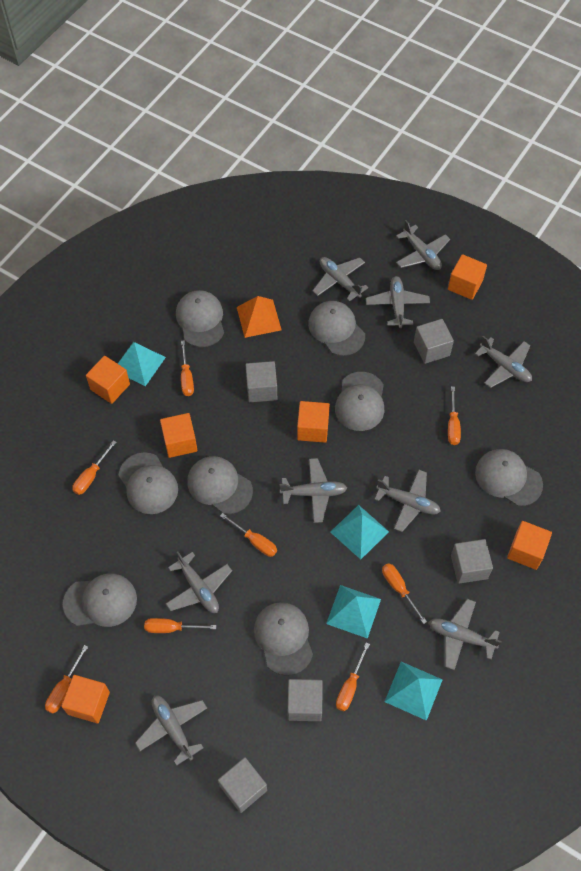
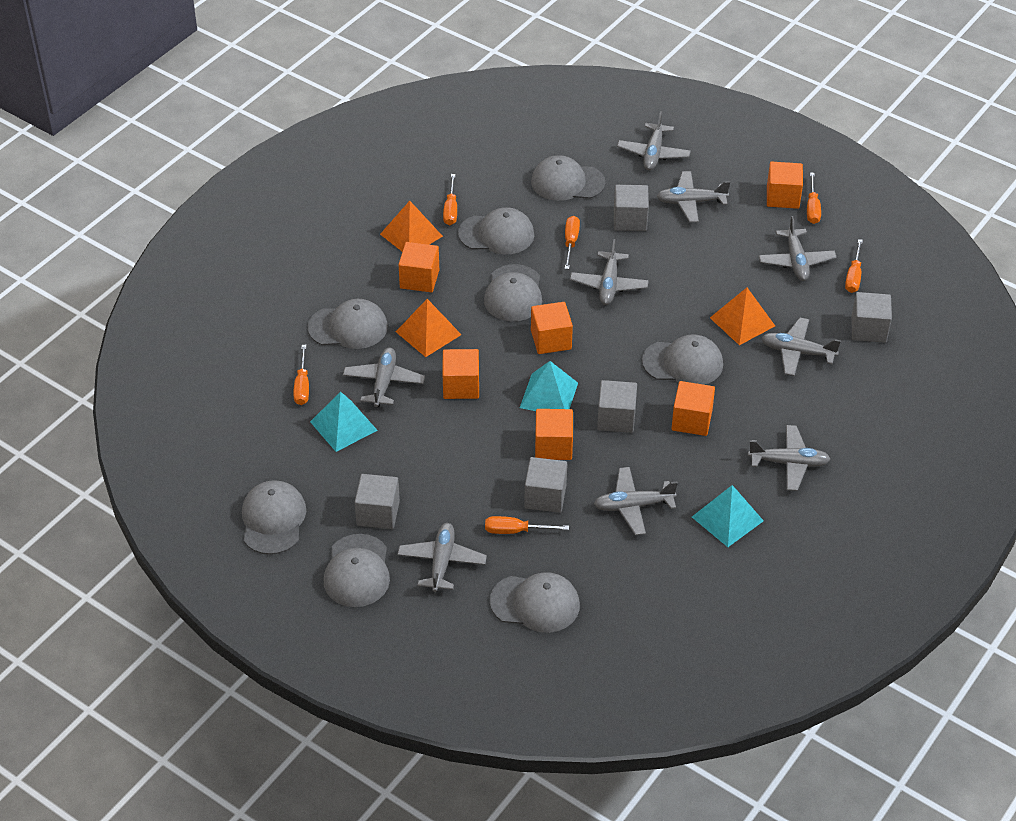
orange pyramid: 1 -> 3
orange screwdriver: 8 -> 6
turquoise pyramid: 4 -> 3

